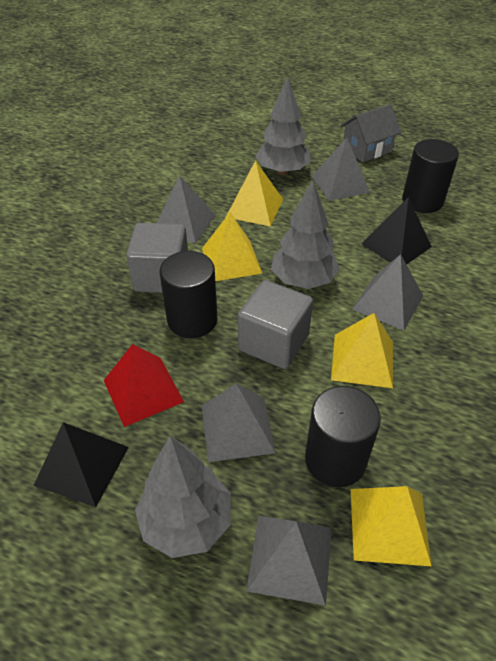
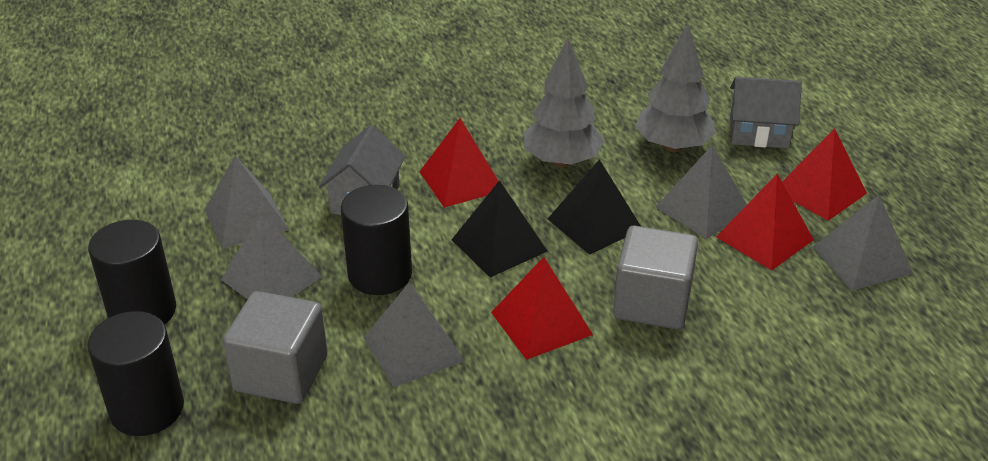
grey house: 1 -> 2
grey tree: 3 -> 2
red pyramid: 1 -> 4
yellow pyramid: 4 -> 0

